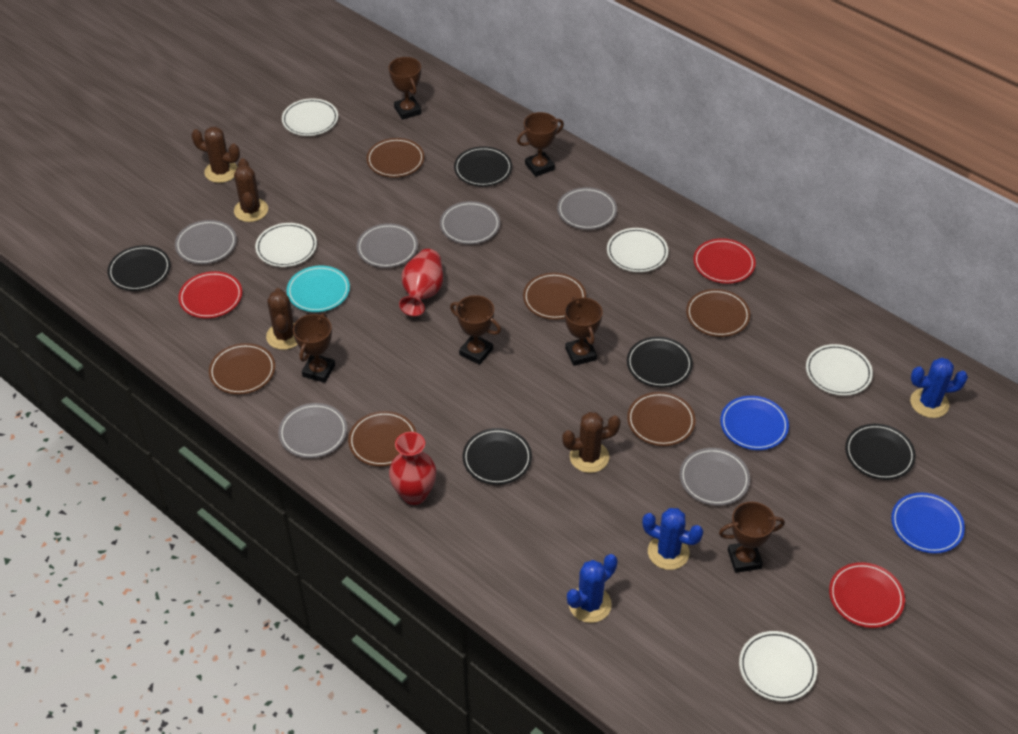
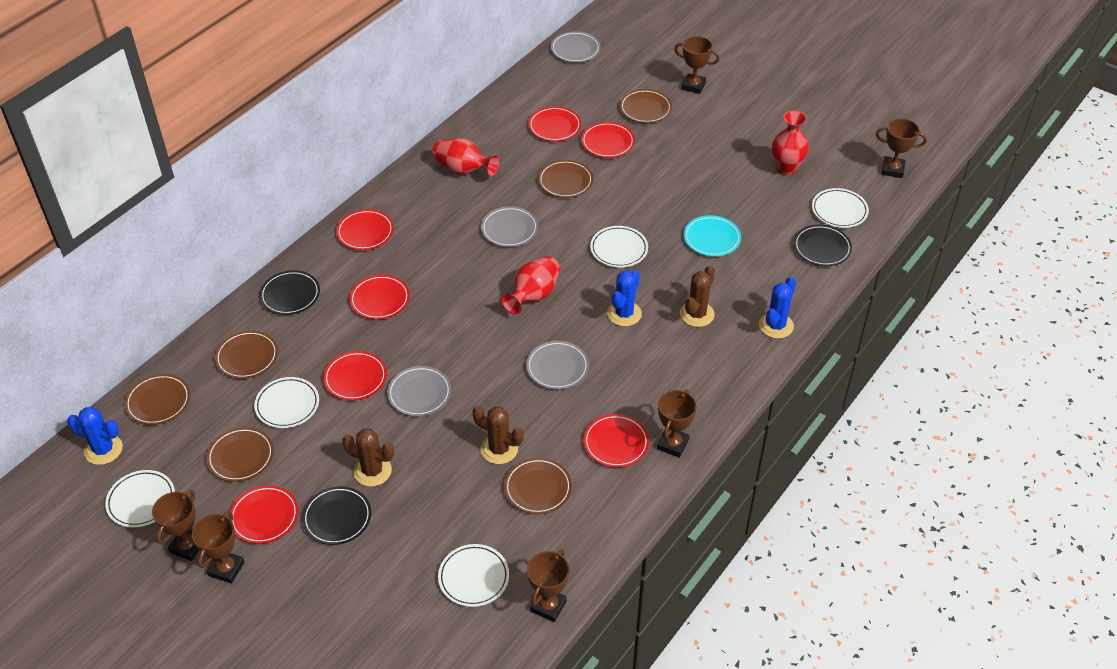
black plate: 5 -> 3
blue plate: 2 -> 0
brown cactus: 4 -> 3
grey plate: 6 -> 4
red plate: 3 -> 7
red vase: 2 -> 3

